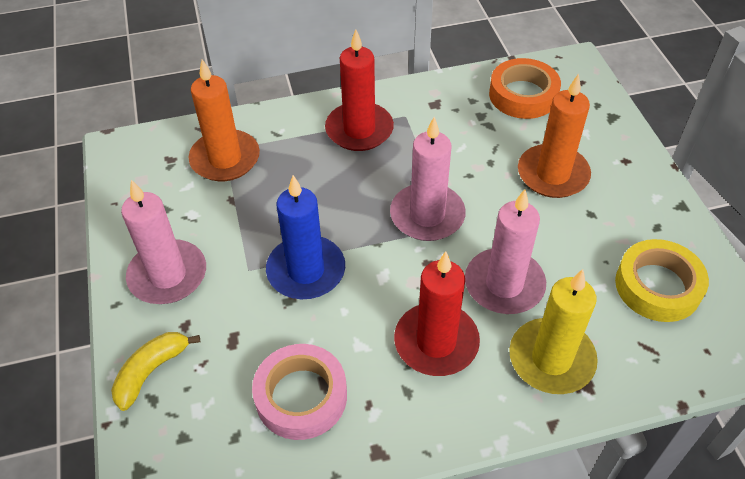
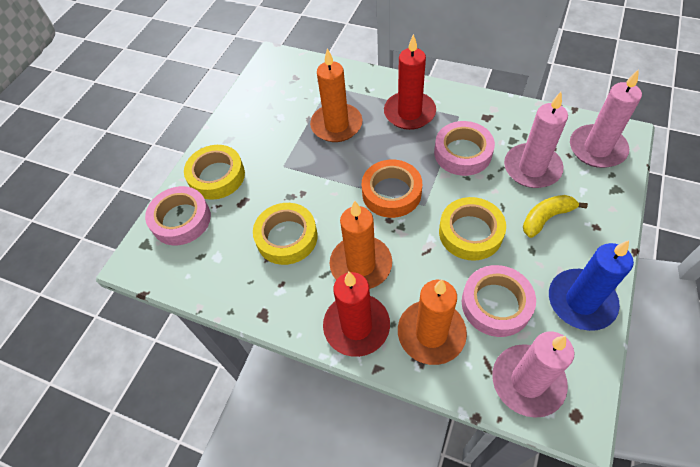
orange candle: 2 -> 3
pink tape: 1 -> 3
yellow candle: 1 -> 0
yellow tape: 1 -> 3

